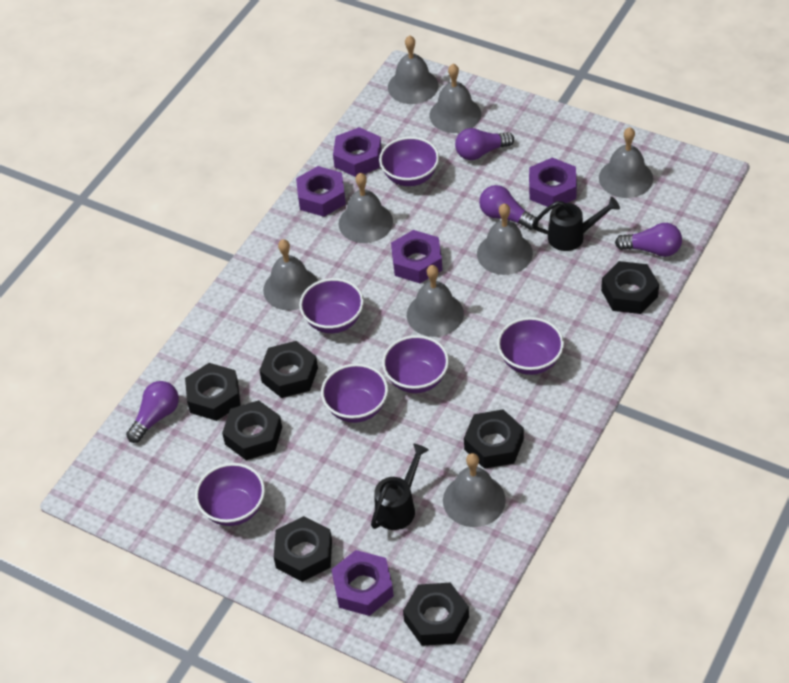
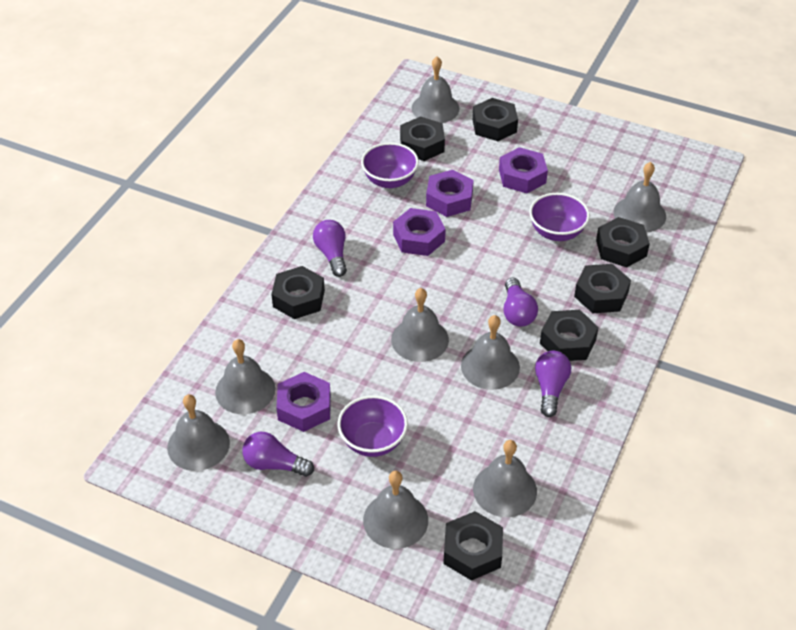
black watering can: 2 -> 0
purple bowl: 6 -> 3
purple nut: 5 -> 4

